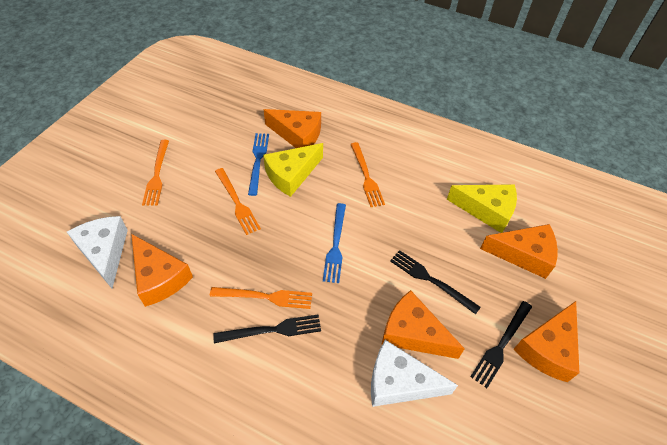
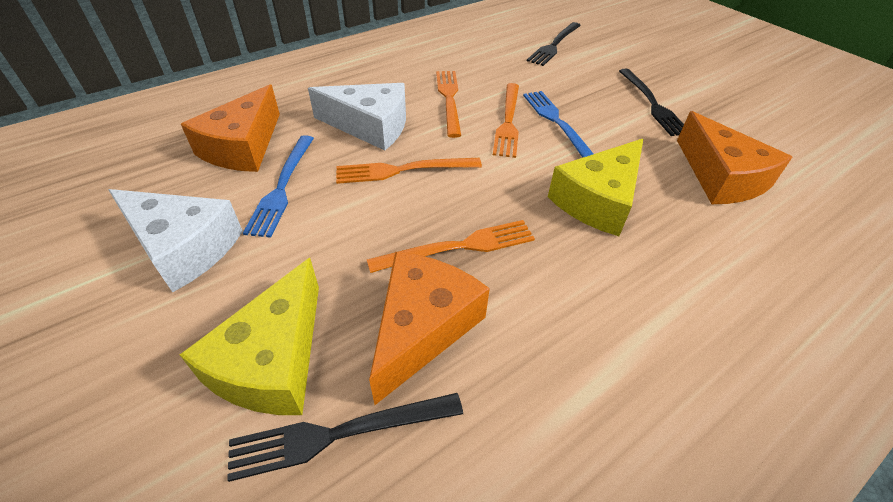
orange cheese: 5 -> 3

